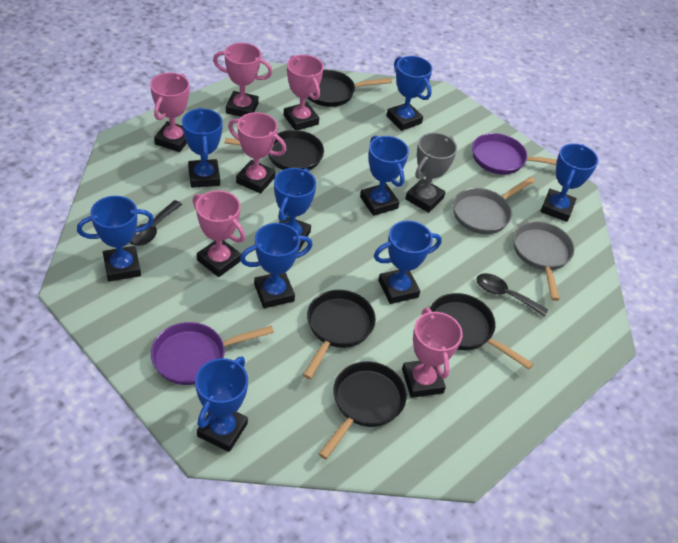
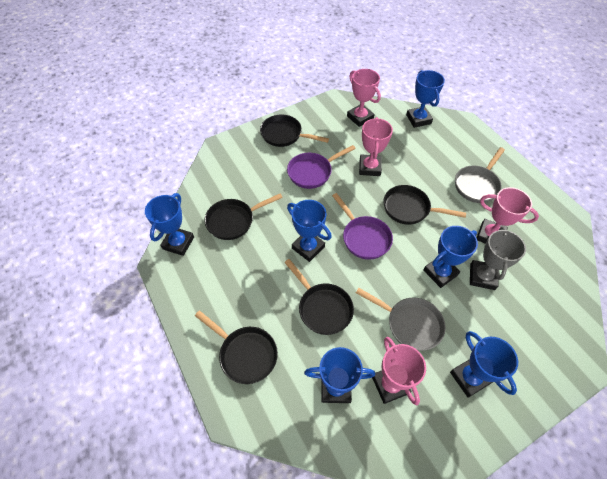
black spoon: 2 -> 0
blue trophy: 9 -> 6
pink trophy: 6 -> 4

